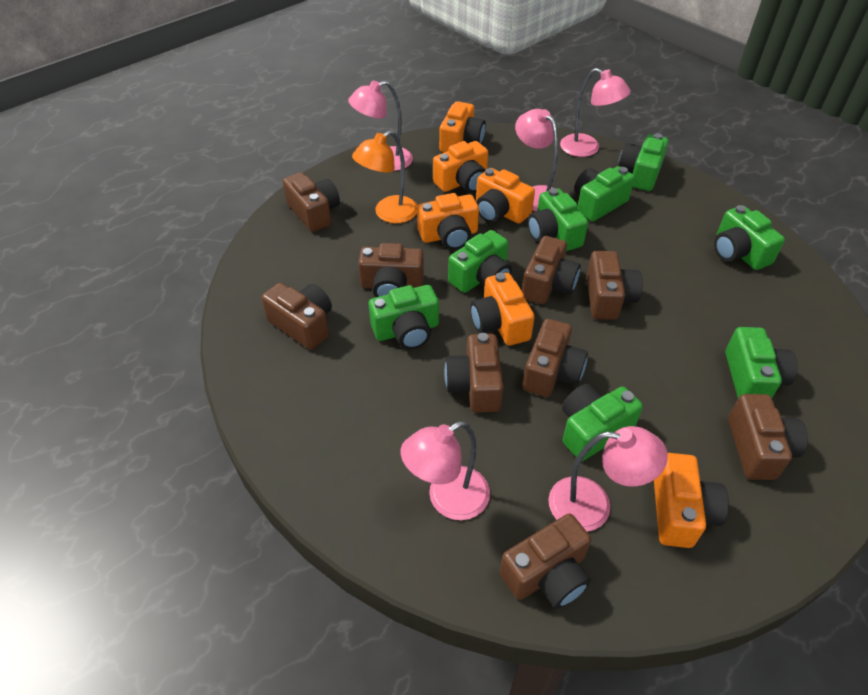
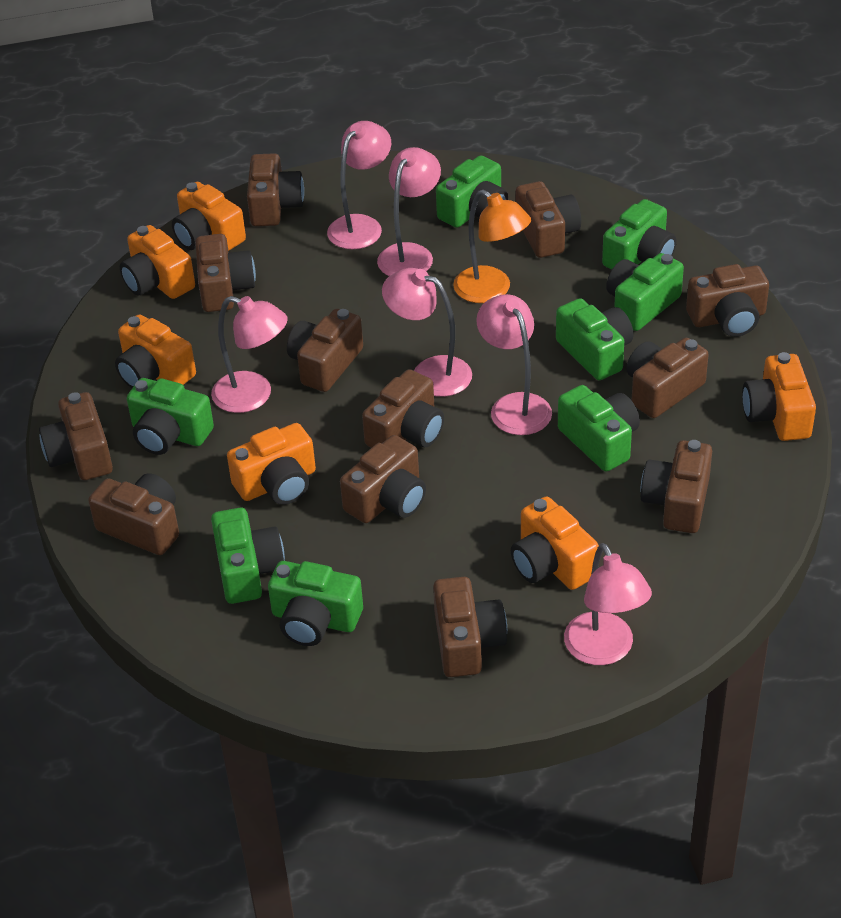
brown camera: 9 -> 12
pink lamp: 5 -> 6

